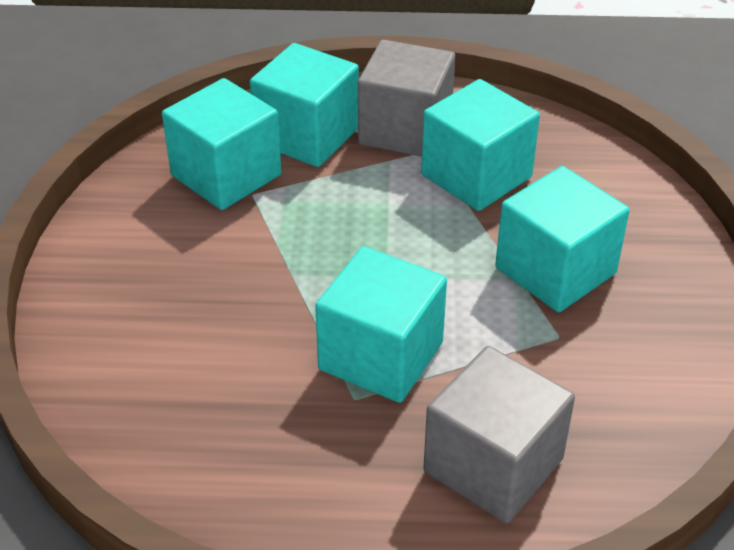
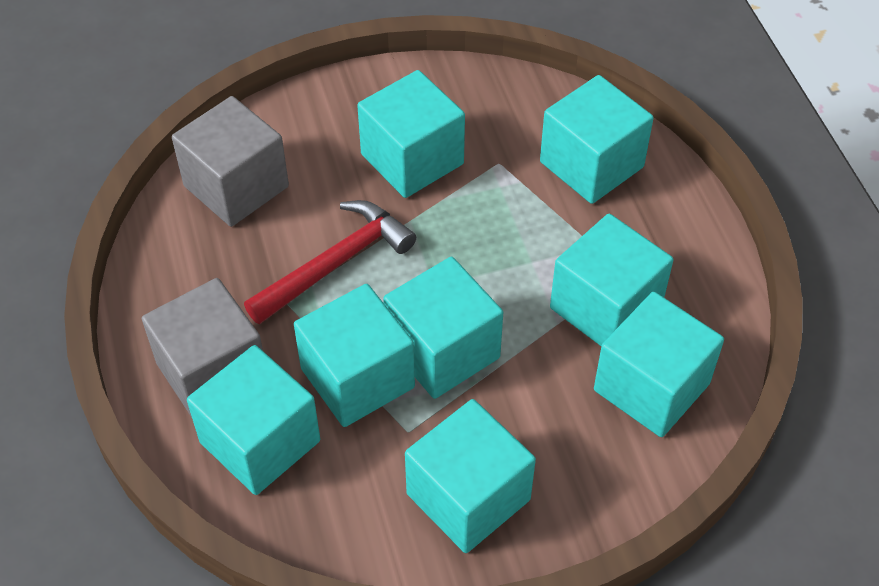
red hammer: 0 -> 1
turquoise cube: 5 -> 8

